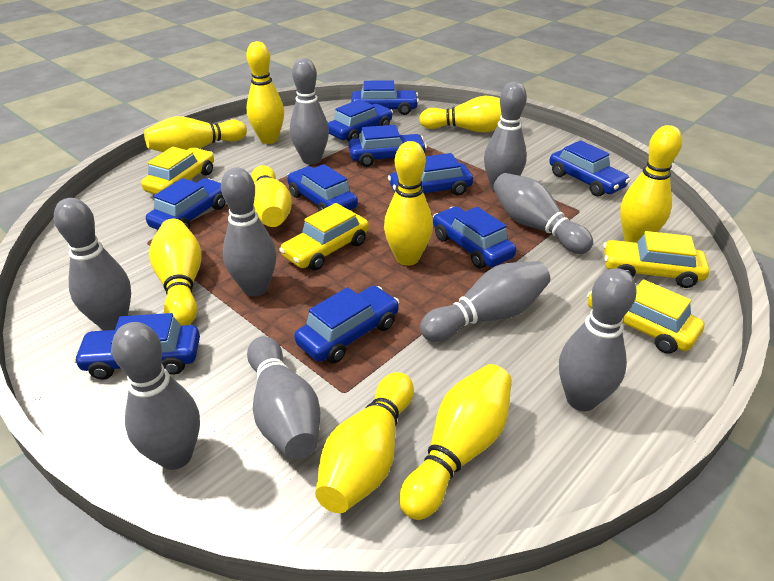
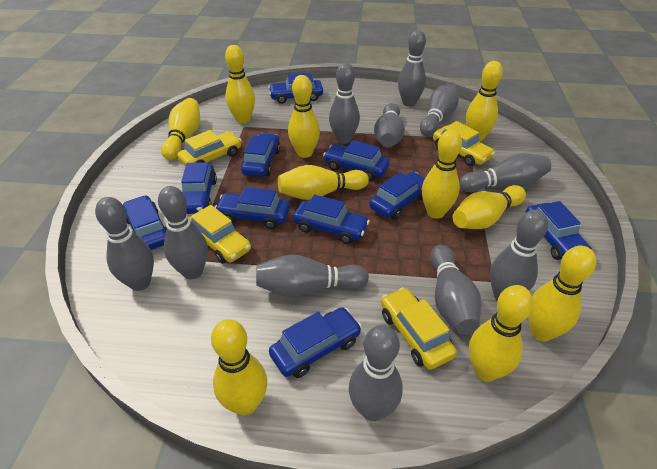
grey bowling pin: 9 -> 11
yellow bowling pin: 9 -> 10

